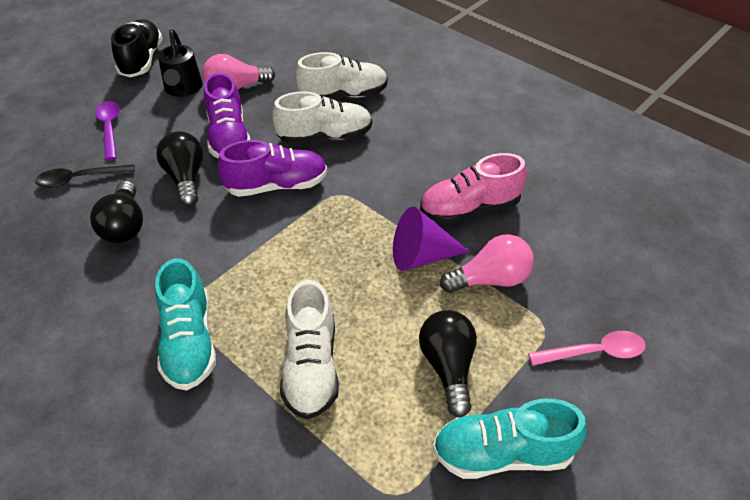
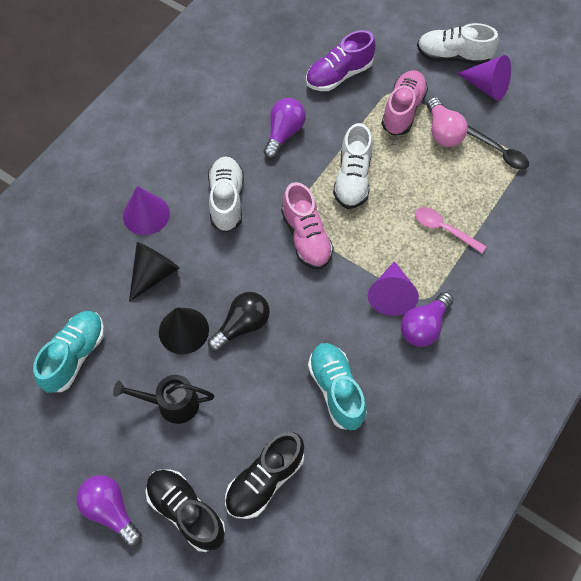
black cone: 0 -> 2
black light bulb: 3 -> 1
black shoe: 1 -> 2
pink light bulb: 2 -> 1
pink shoe: 1 -> 2
purple cone: 1 -> 3
purple light bulb: 0 -> 3
purple shoe: 2 -> 1
purple spoon: 1 -> 0

